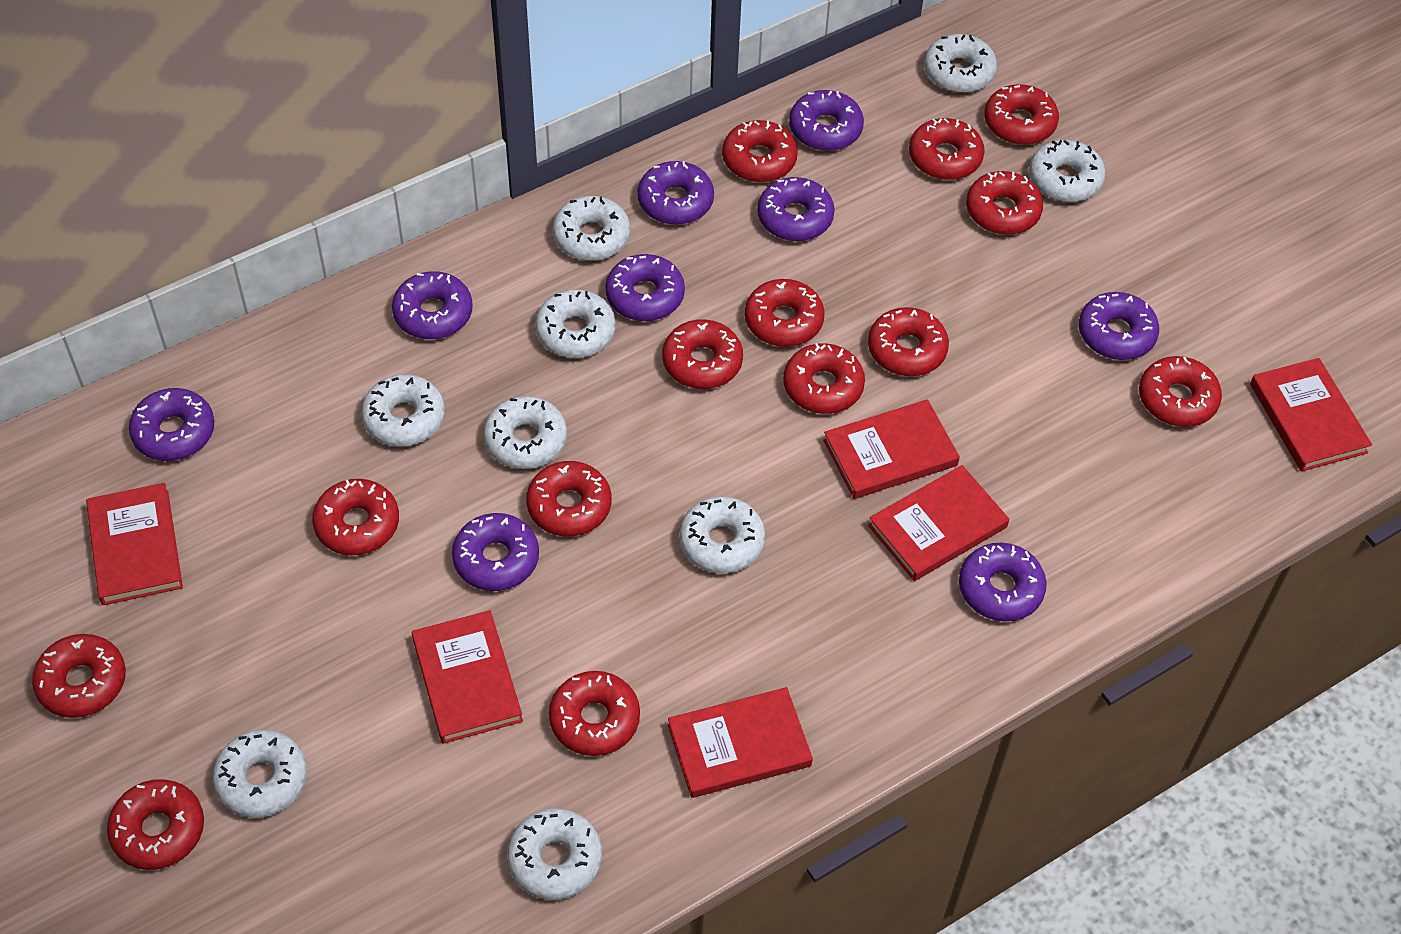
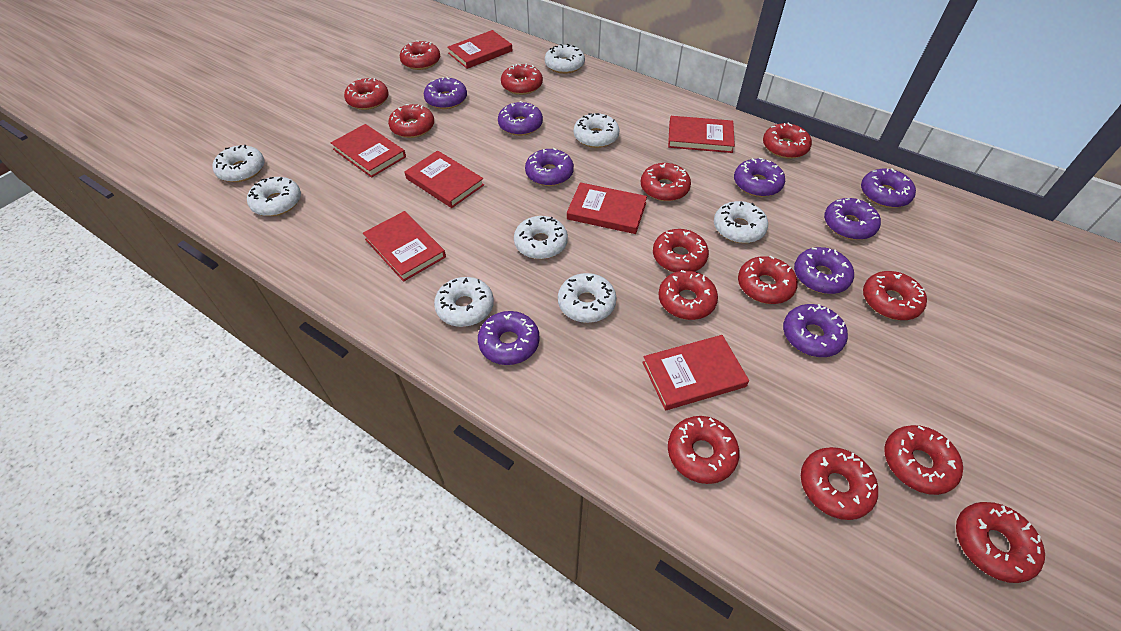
red book: 6 -> 7
white donut: 9 -> 8

